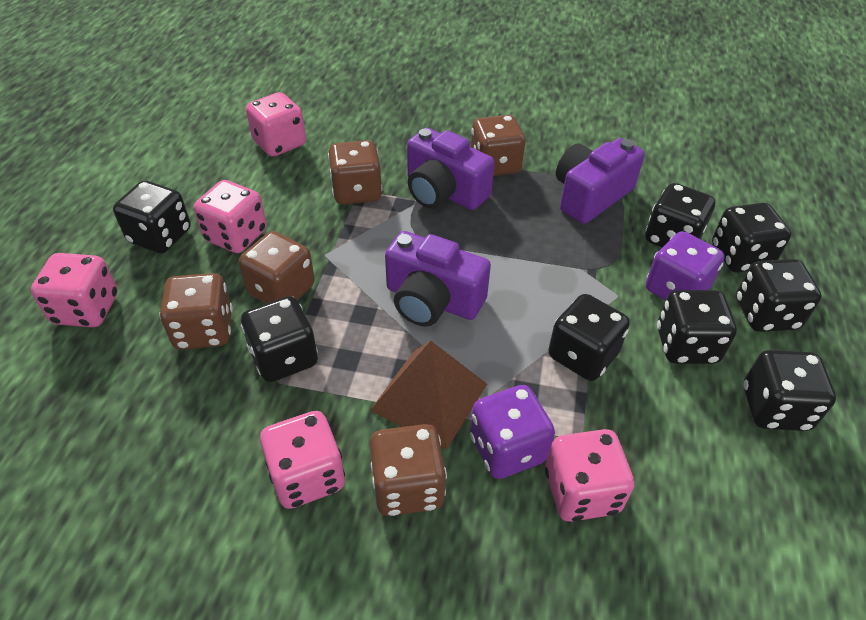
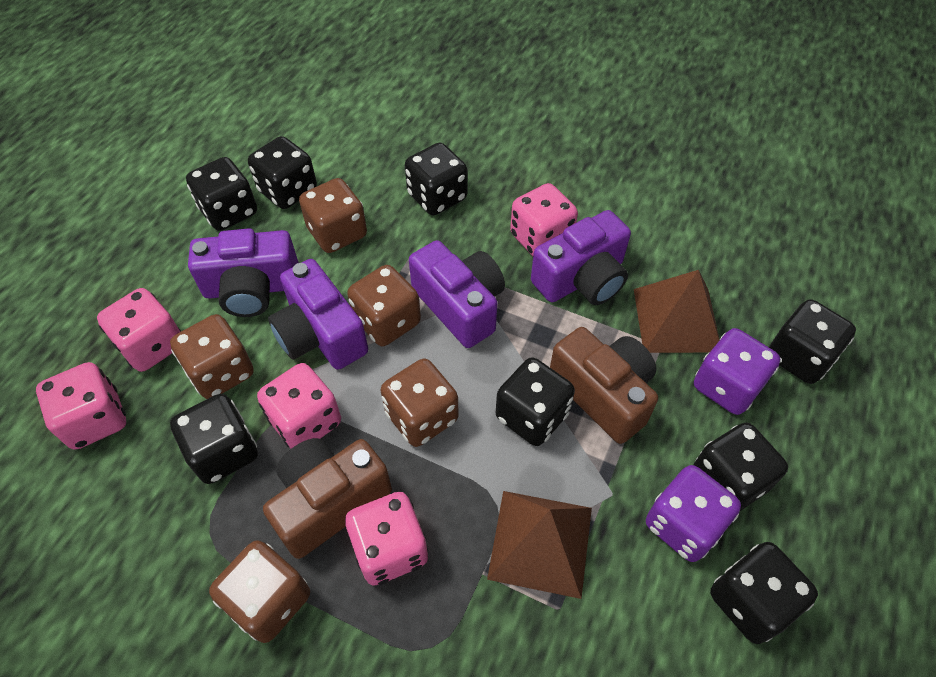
brown camera: 0 -> 2
brown pyramid: 1 -> 2
purple camera: 3 -> 4

